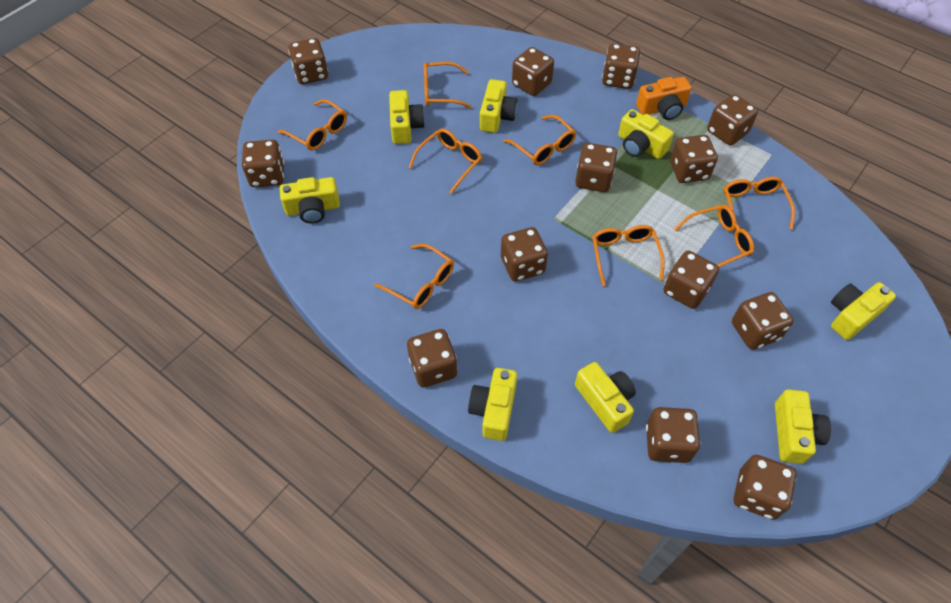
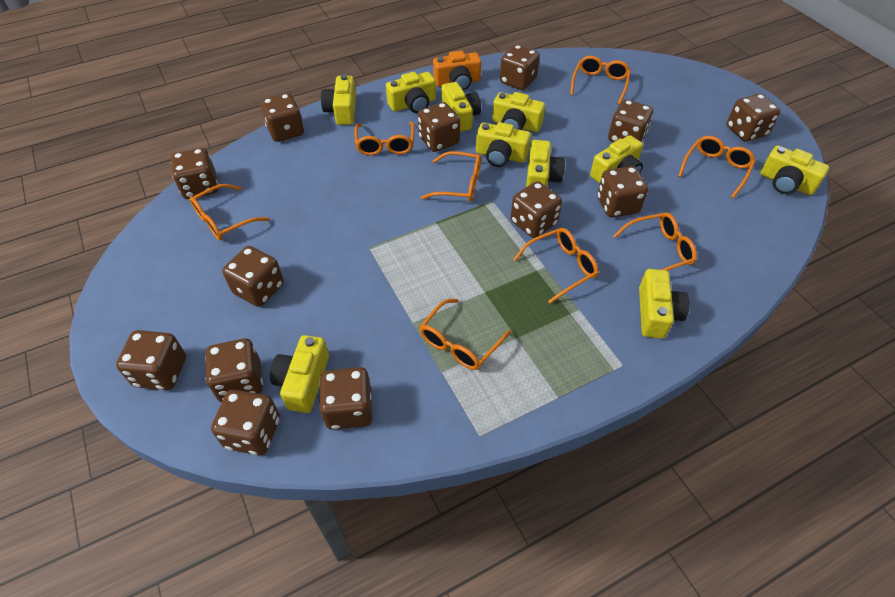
yellow camera: 8 -> 10

